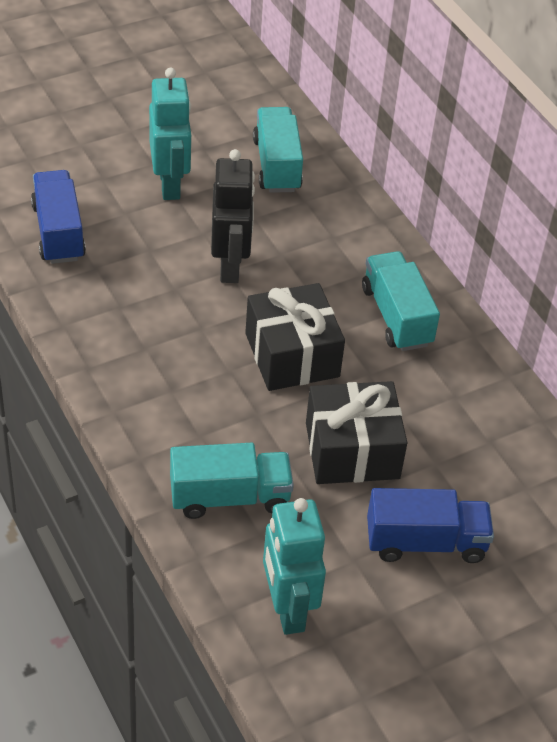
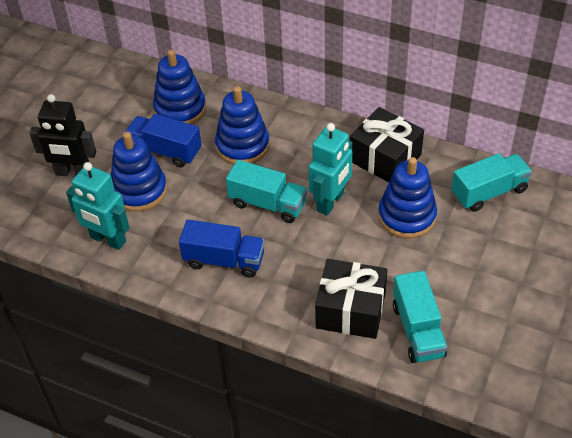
blue stacking toy: 0 -> 4

